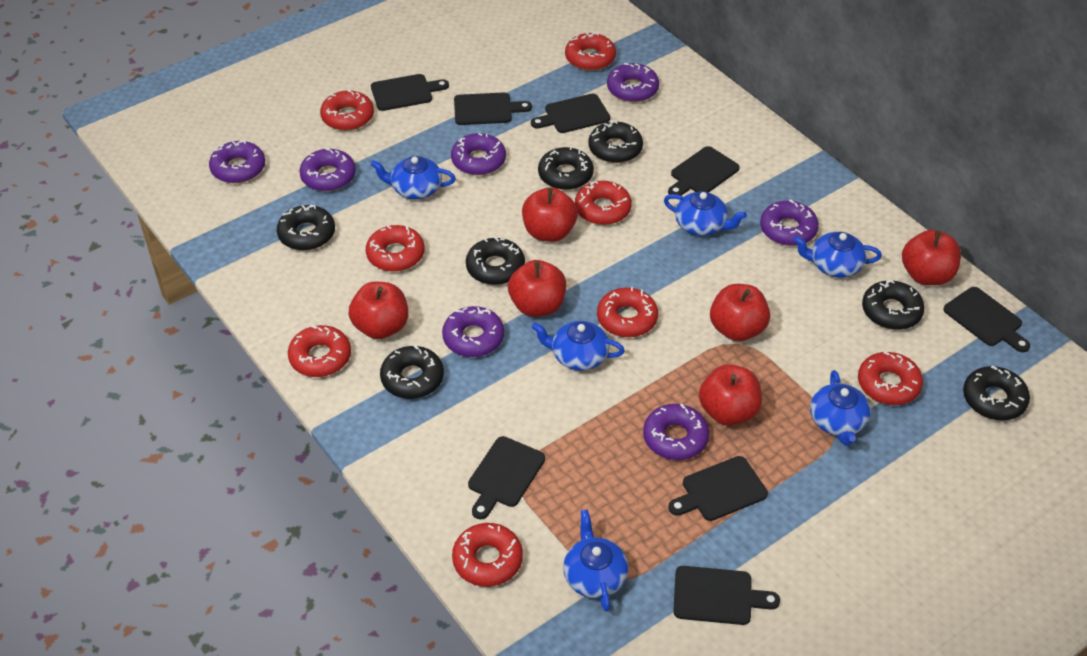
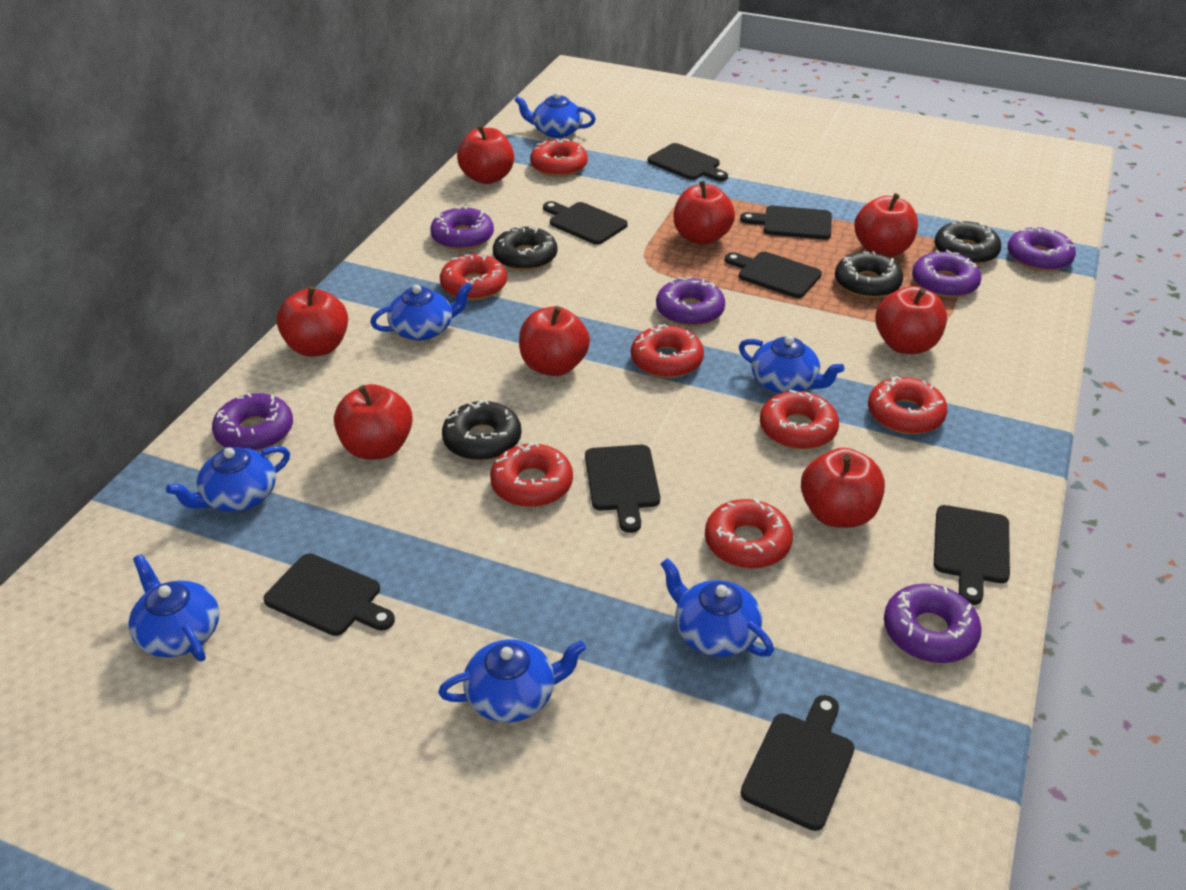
black donut: 7 -> 4
blue teapot: 6 -> 7
purple donut: 7 -> 6
red apple: 6 -> 8
red donut: 8 -> 7

